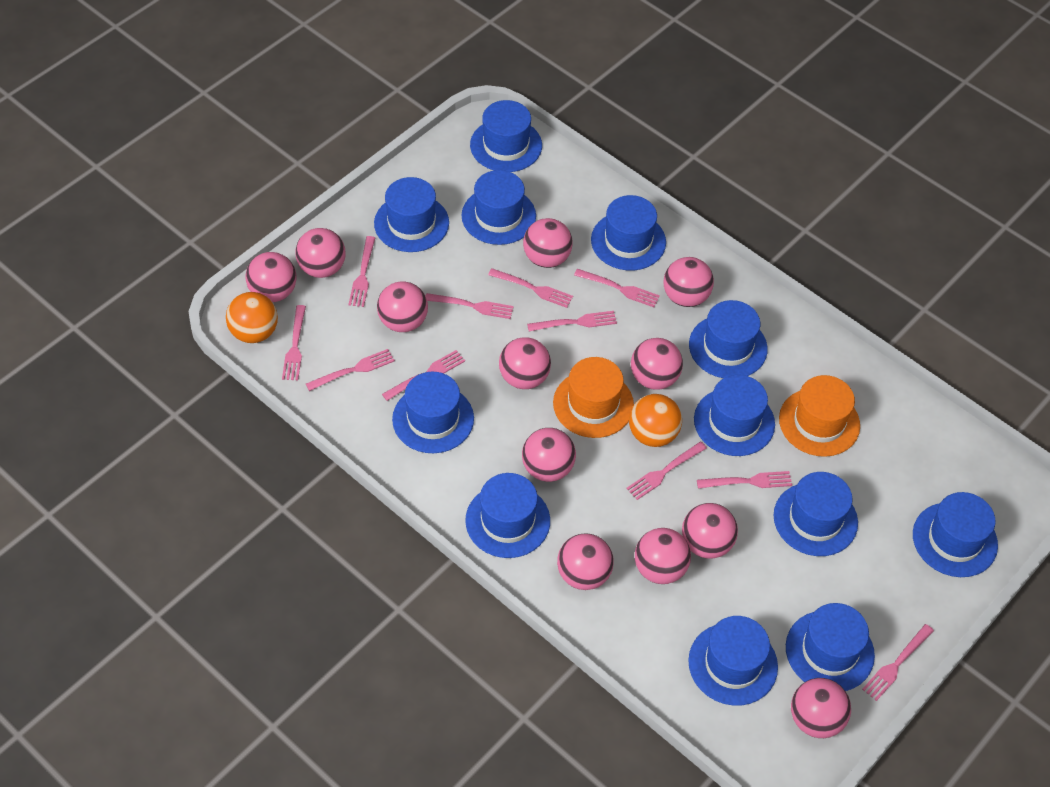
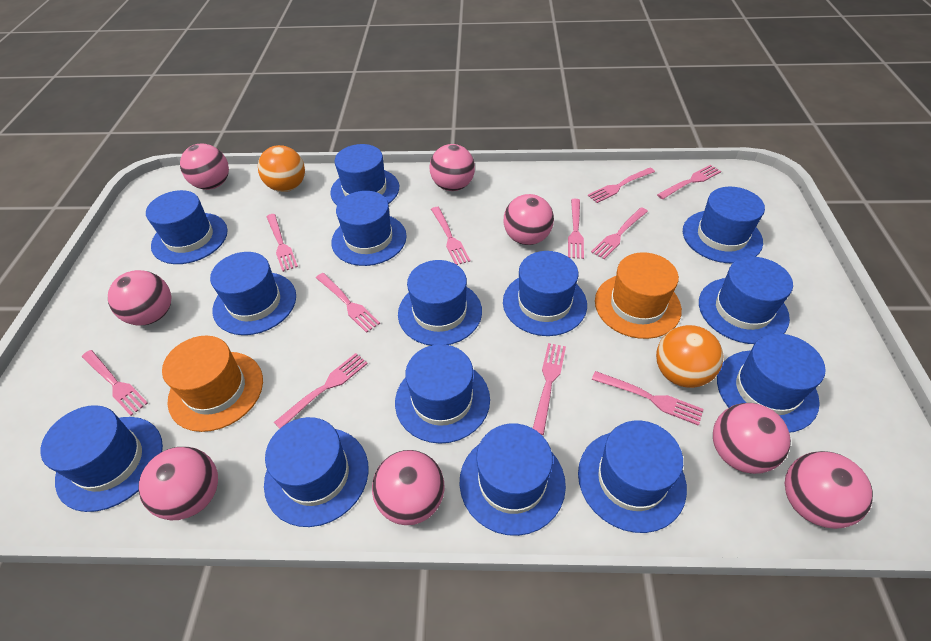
blue hat: 12 -> 14
pink ball: 12 -> 8

